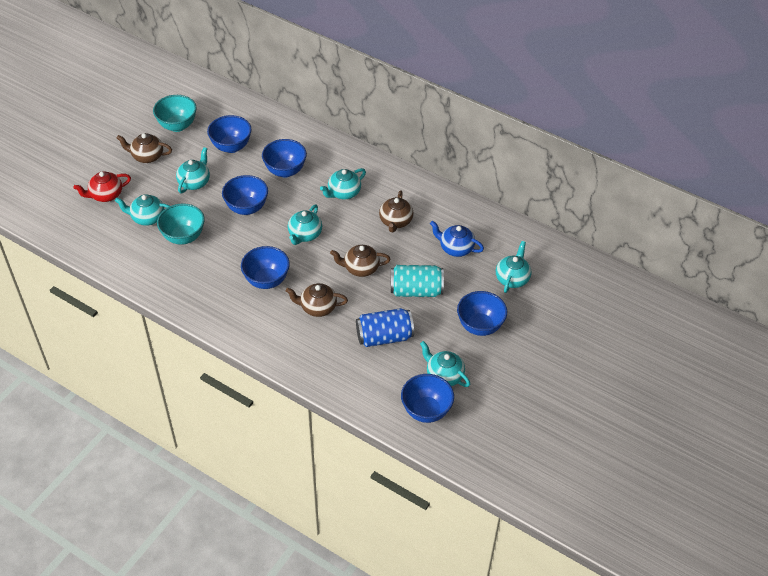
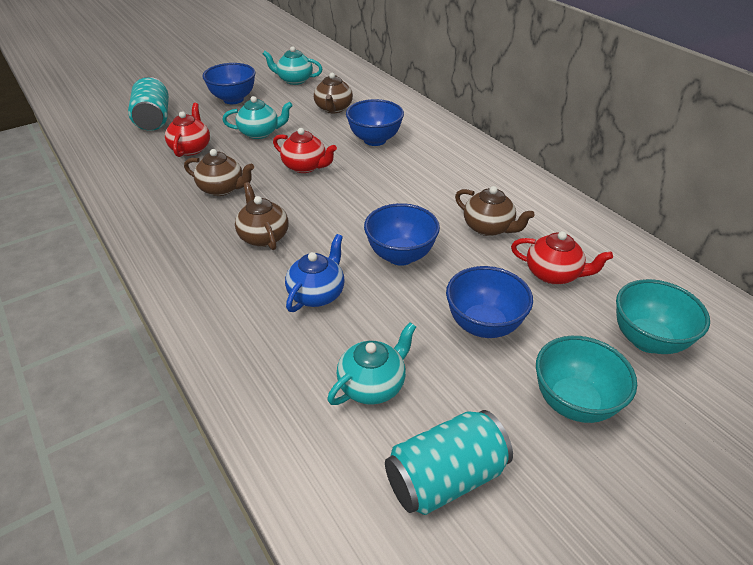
blue bowl: 6 -> 4
blue can: 1 -> 0
red teapot: 1 -> 3
turquoise can: 1 -> 2
turquoise teapot: 6 -> 3

